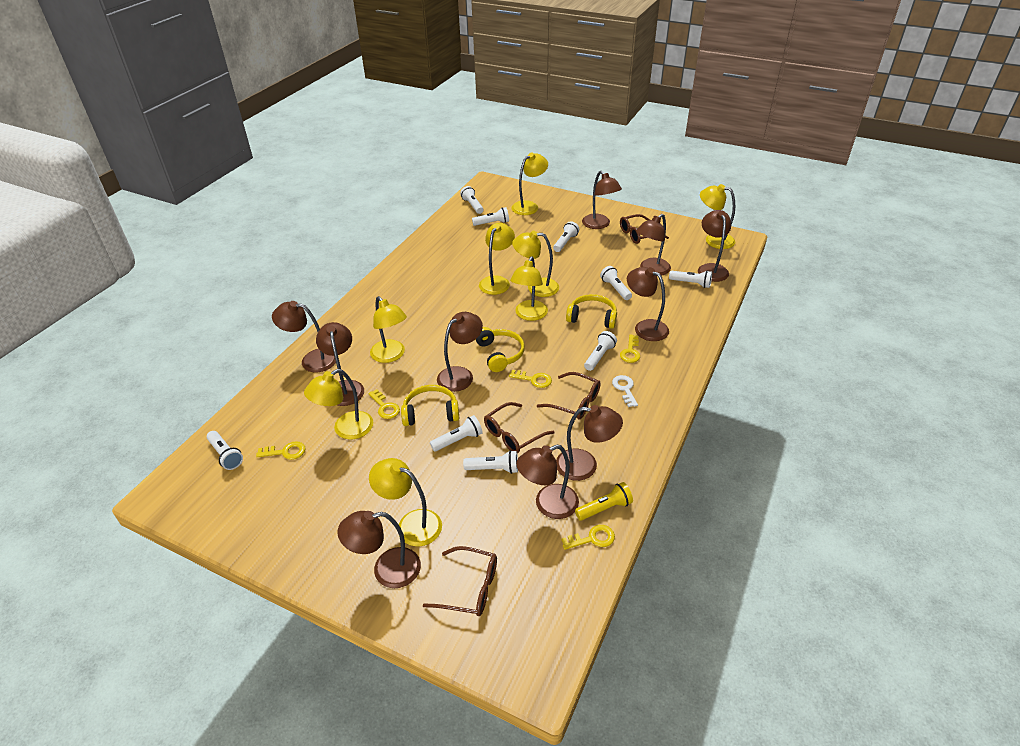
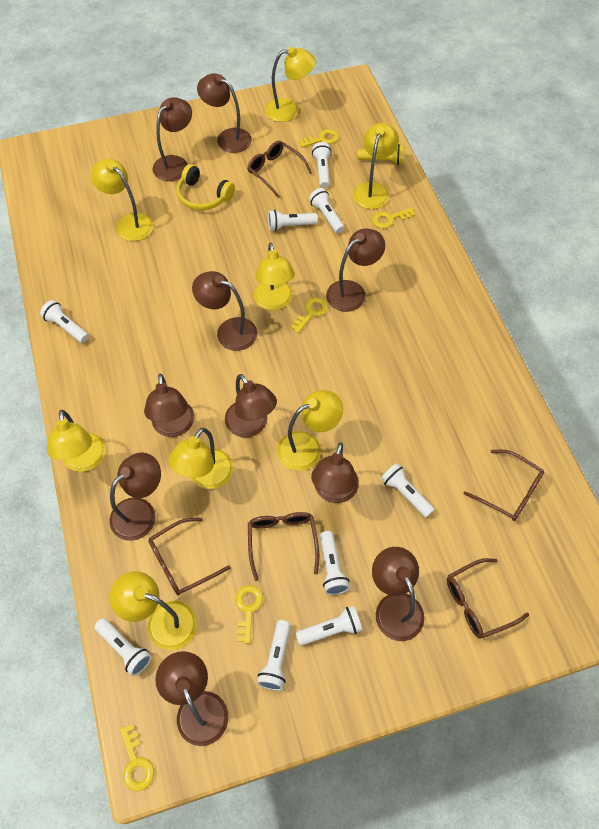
brown glasses: 4 -> 5
white key: 1 -> 0
yellow headphones: 3 -> 1

